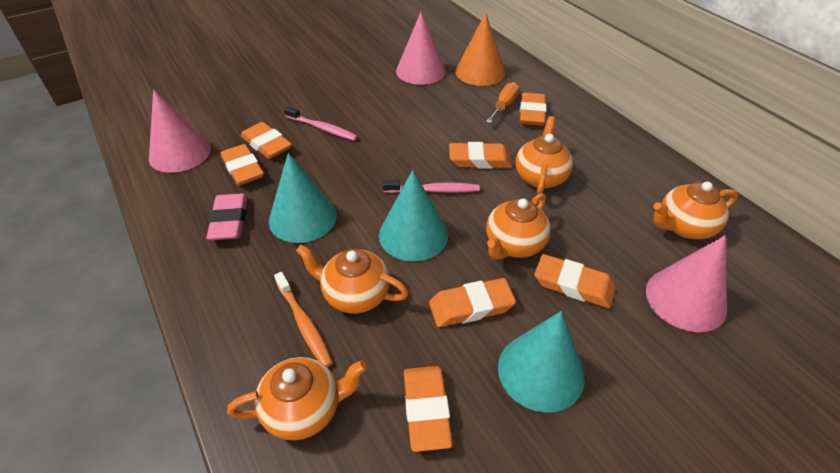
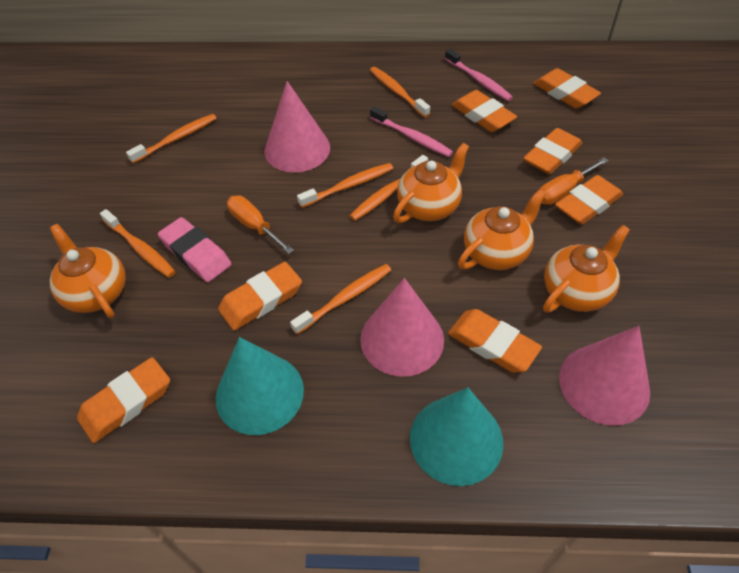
orange cone: 1 -> 0
orange screwdriver: 1 -> 2
orange teapot: 5 -> 4
orange toothbrush: 1 -> 6
turquoise cone: 3 -> 2

